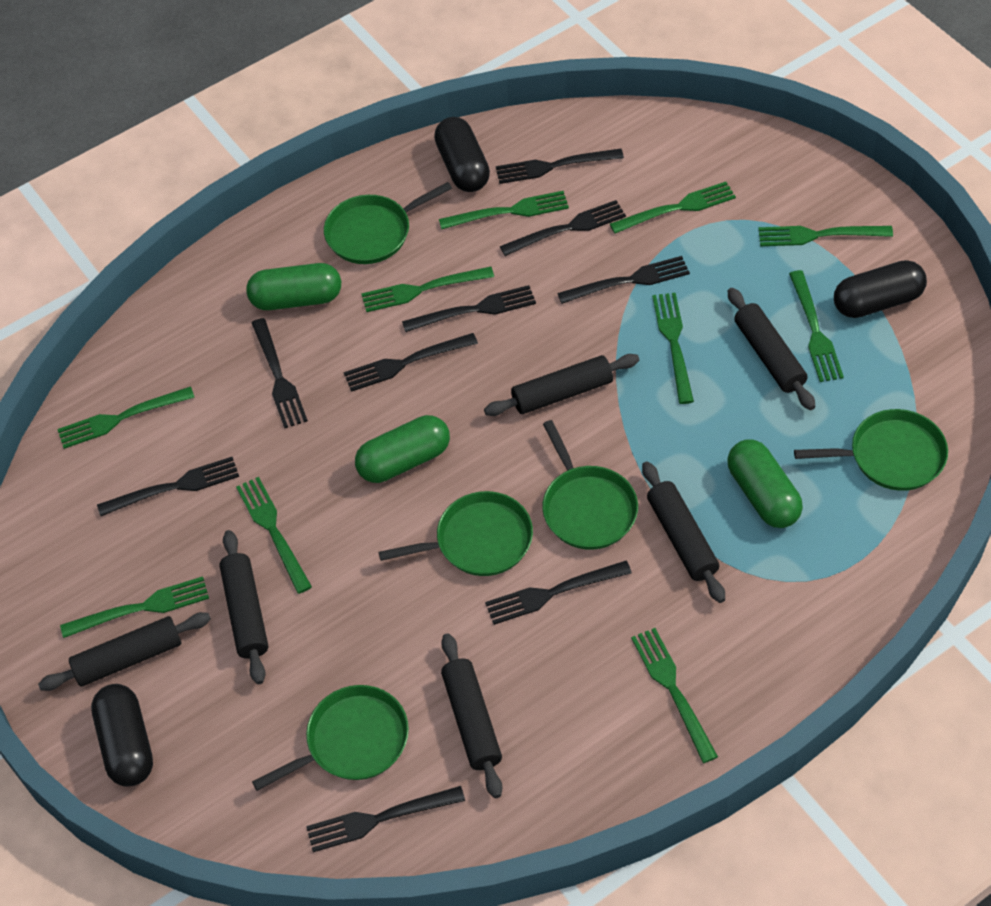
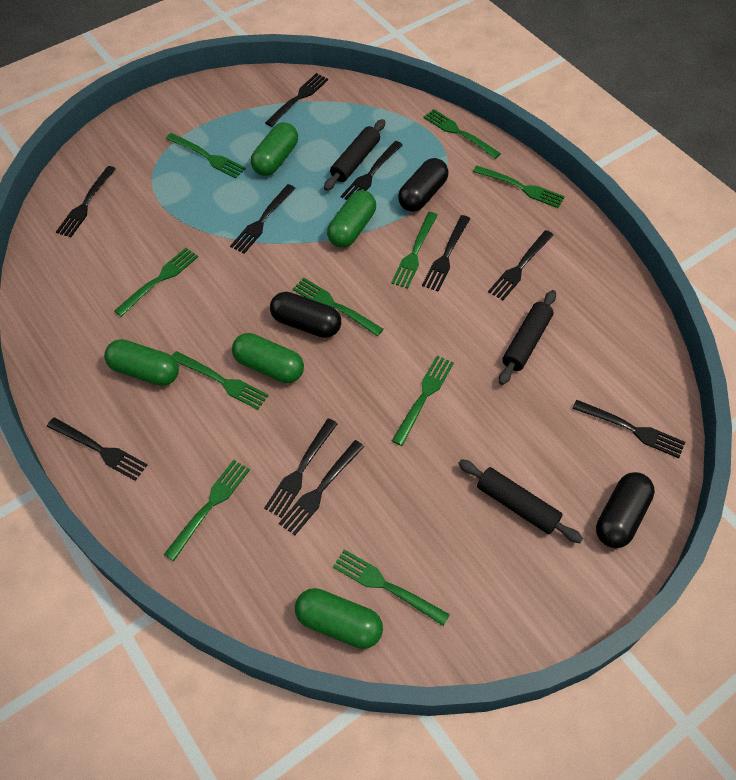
black fork: 9 -> 10
black rolling pin: 6 -> 3
green capsule: 3 -> 5
green pan: 5 -> 0

